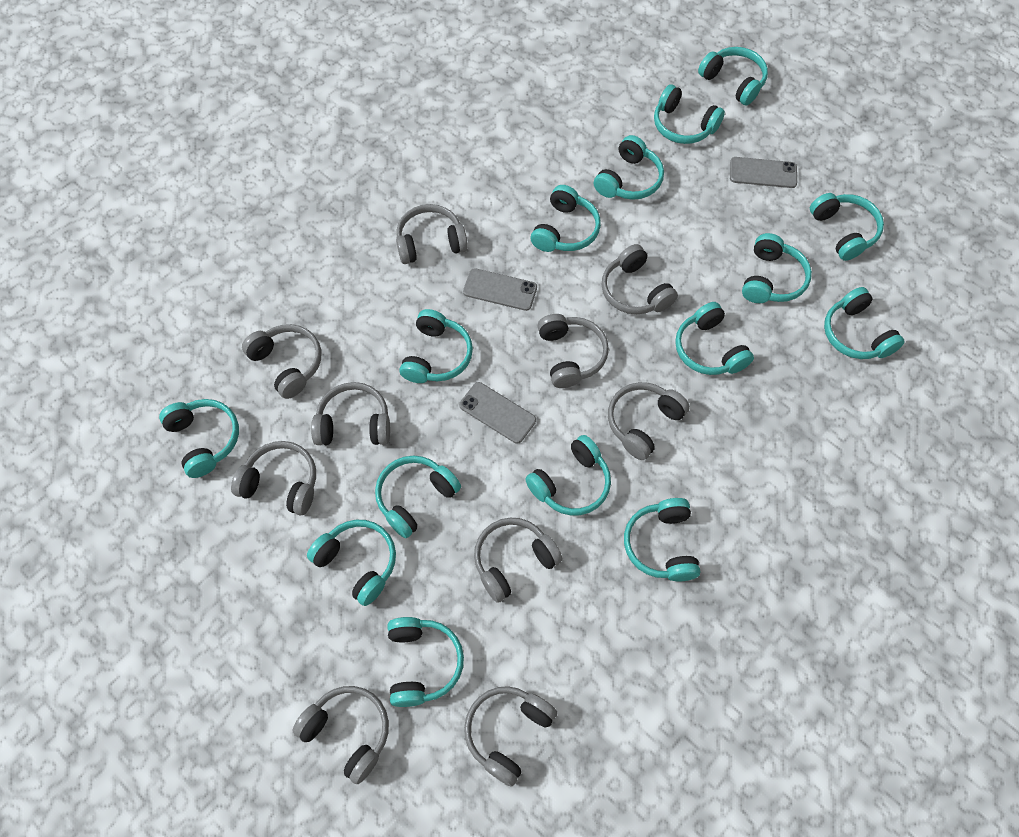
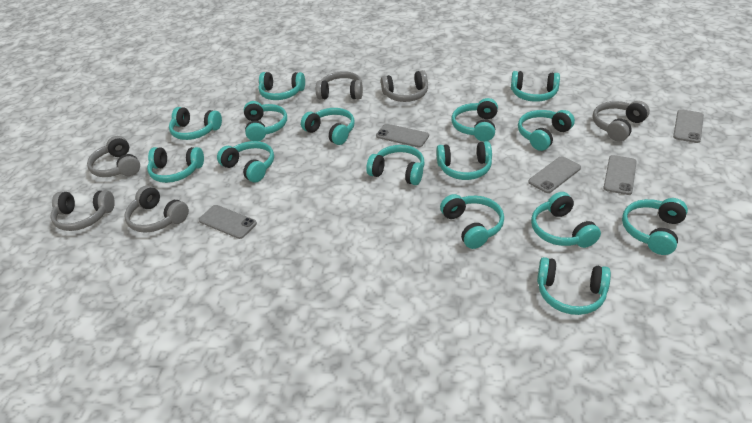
grey headphones: 10 -> 6
grey phone: 3 -> 5

